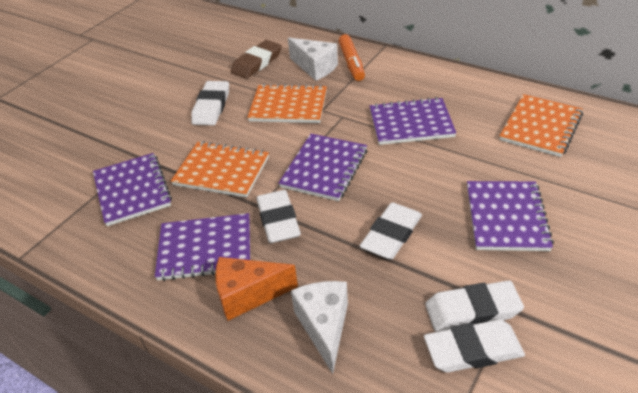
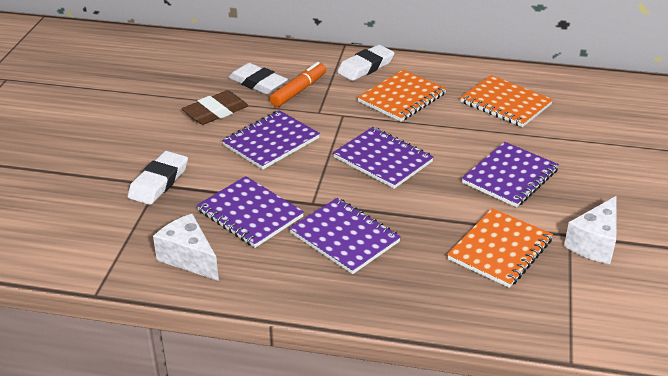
orange cheese: 1 -> 0
white eraser: 5 -> 3

